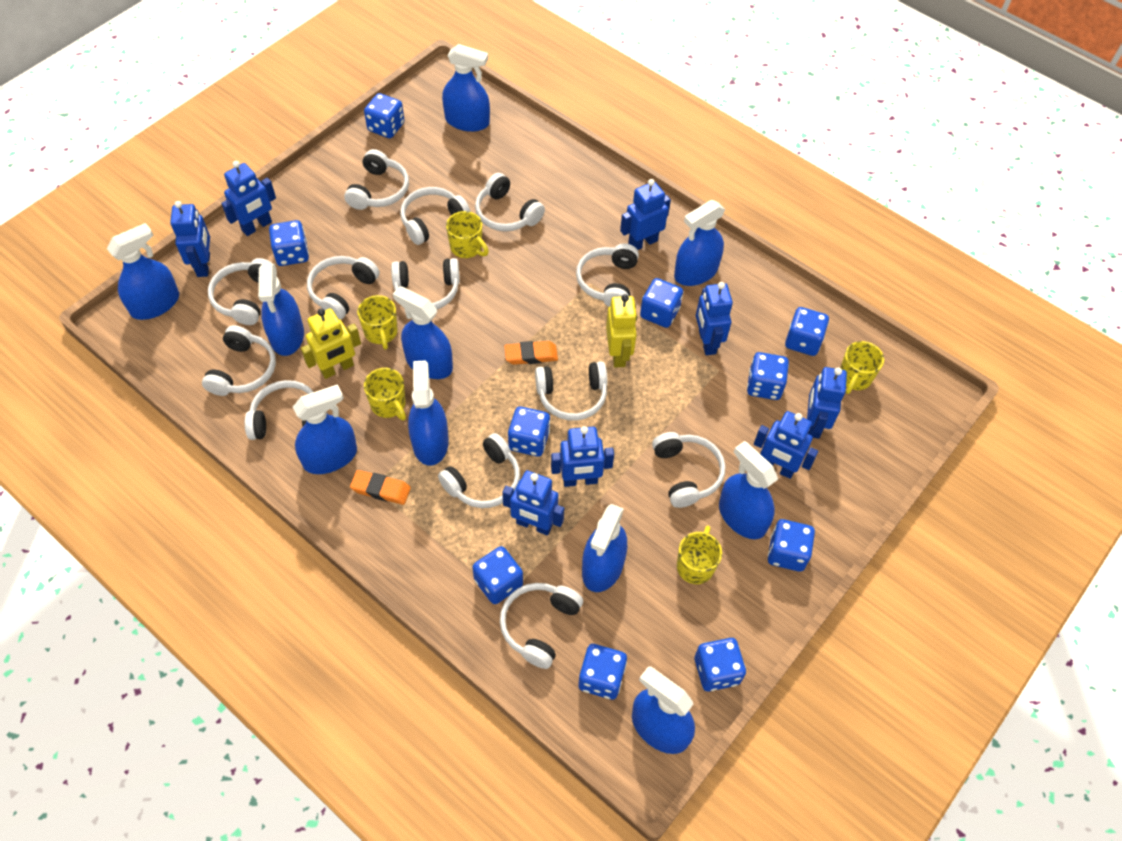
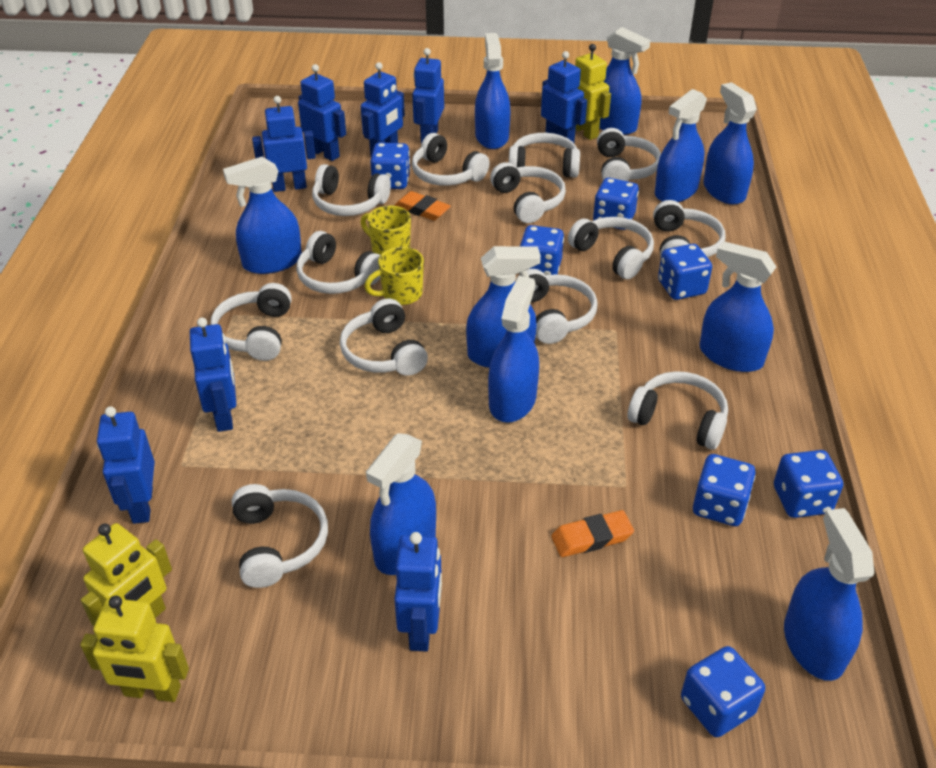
blue dice: 10 -> 7
yellow mug: 5 -> 2
yellow robot: 2 -> 3

